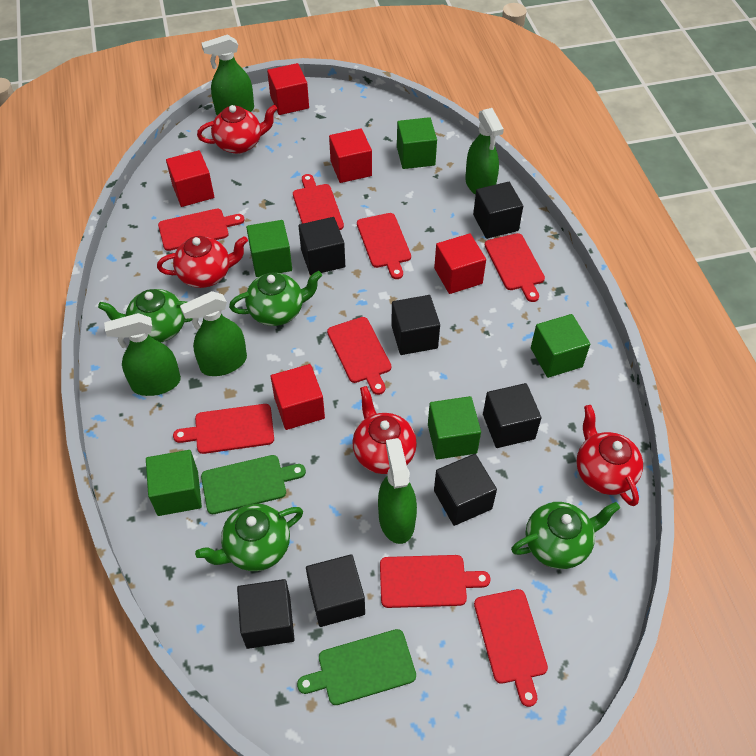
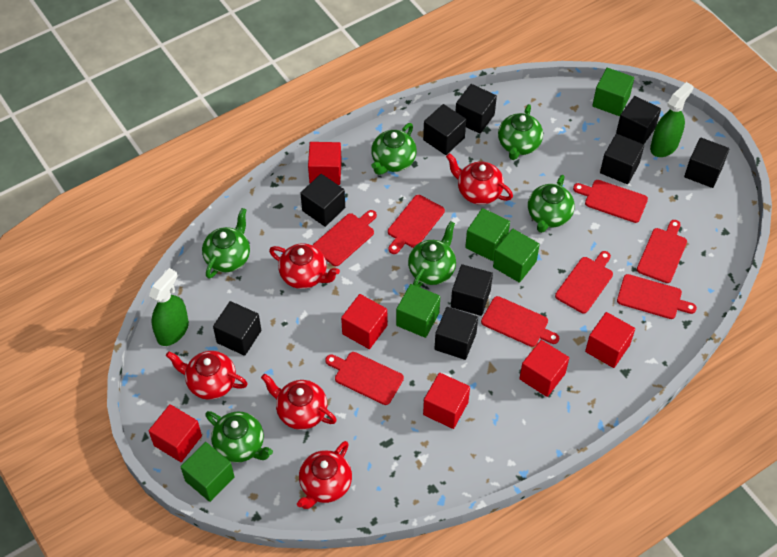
black cube: 7 -> 9
green cutting board: 2 -> 0
green spray bottle: 5 -> 2
green teapot: 4 -> 6
red cube: 5 -> 6
red teapot: 4 -> 5

